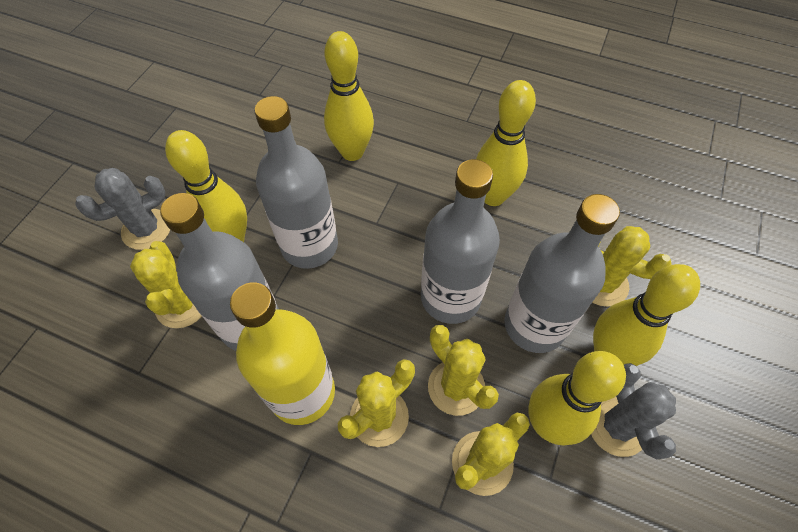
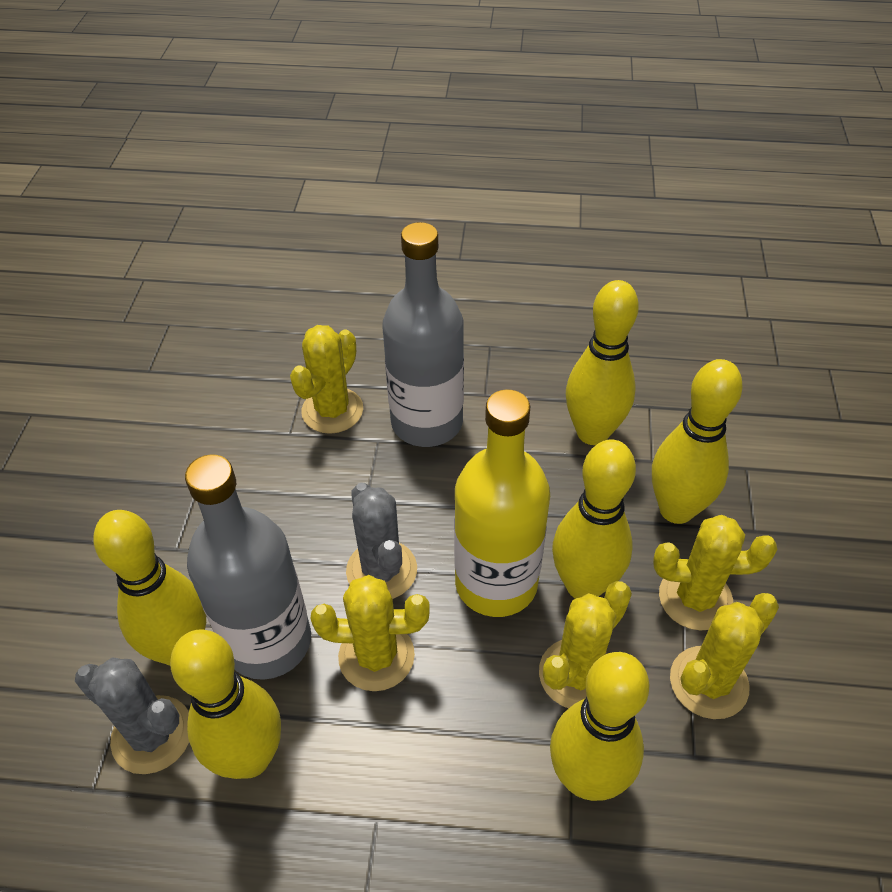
grey bottle: 4 -> 2
yellow bowling pin: 5 -> 6

